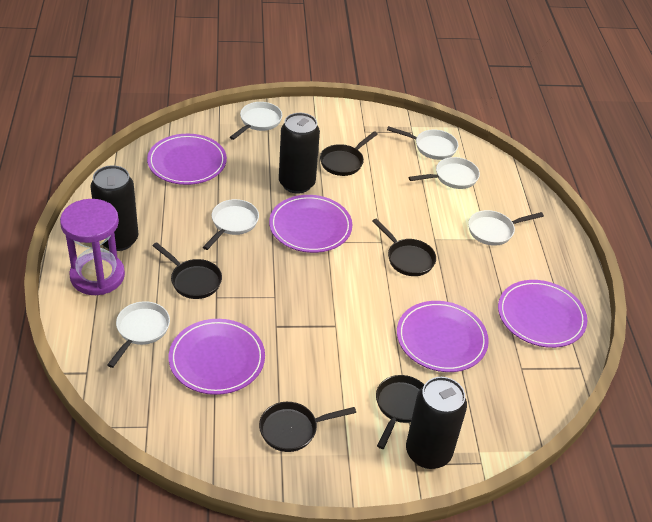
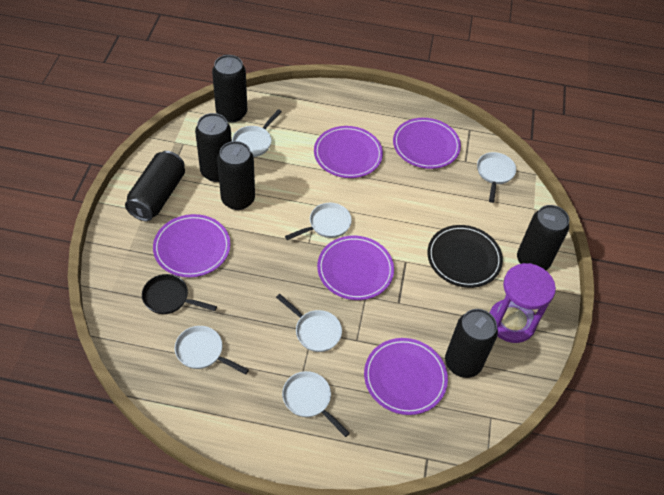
black can: 3 -> 6
black pan: 5 -> 1
black plate: 0 -> 1

